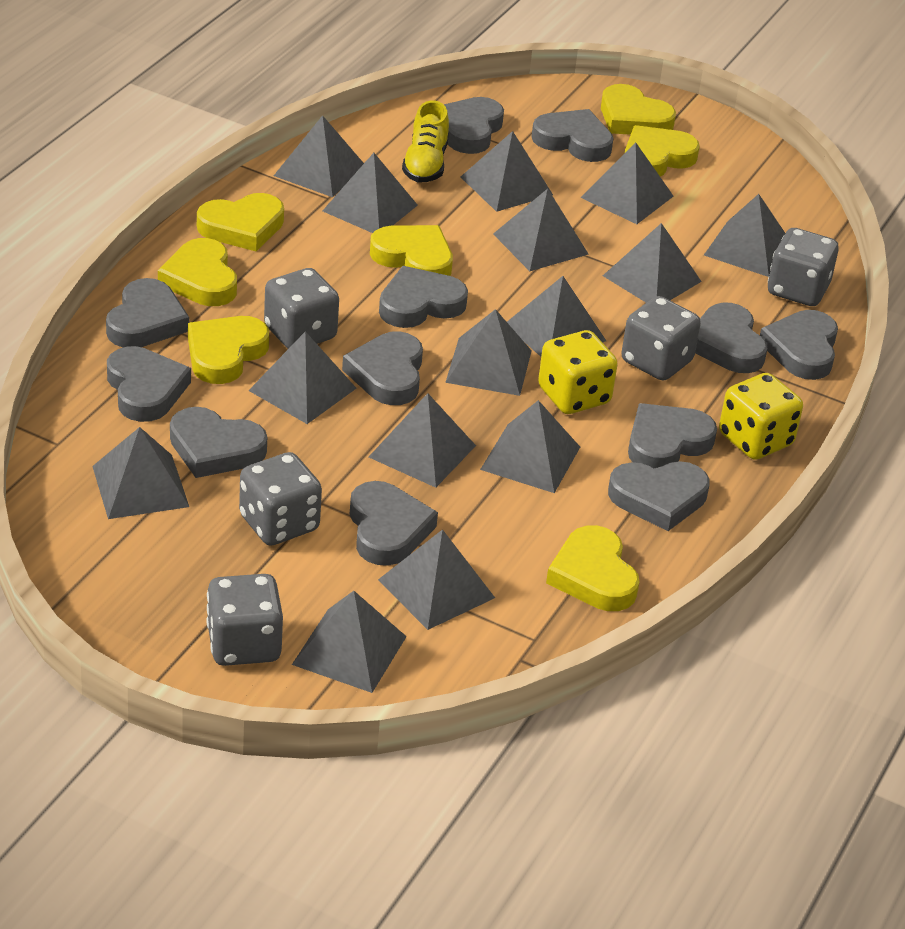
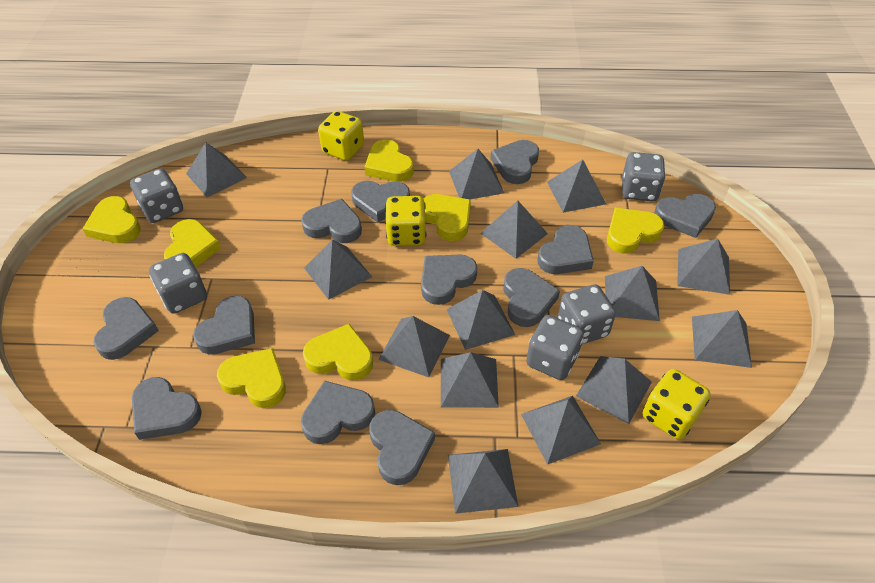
grey pyramid: 15 -> 14
yellow dice: 2 -> 3
yellow shoe: 1 -> 0

